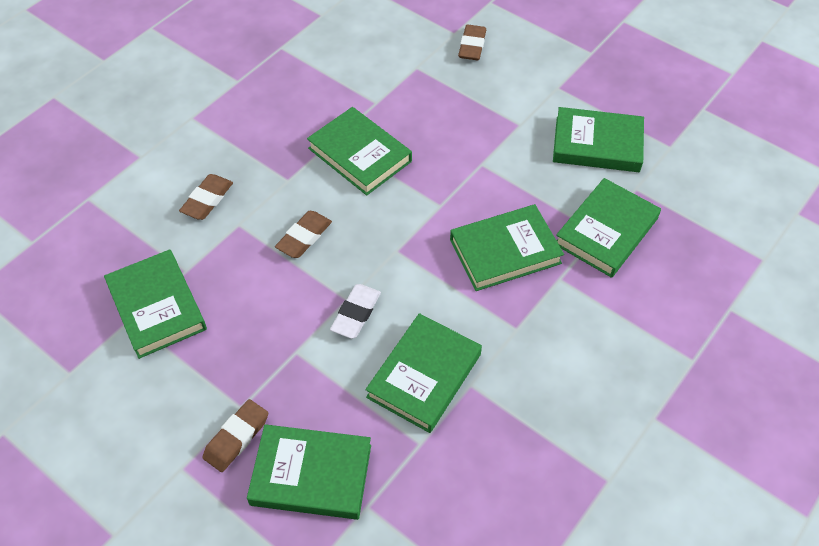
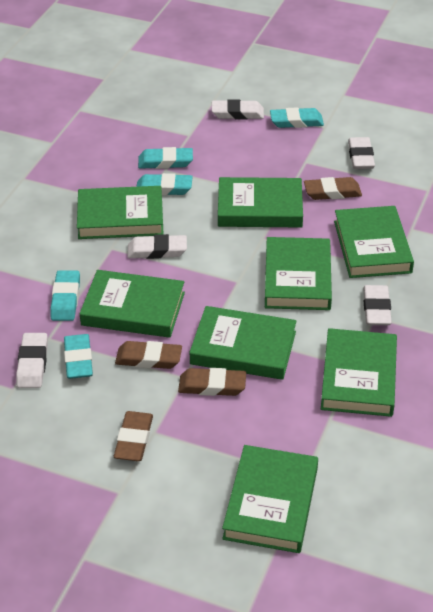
green book: 7 -> 8
turquoise eraser: 0 -> 5
white eraser: 1 -> 5

